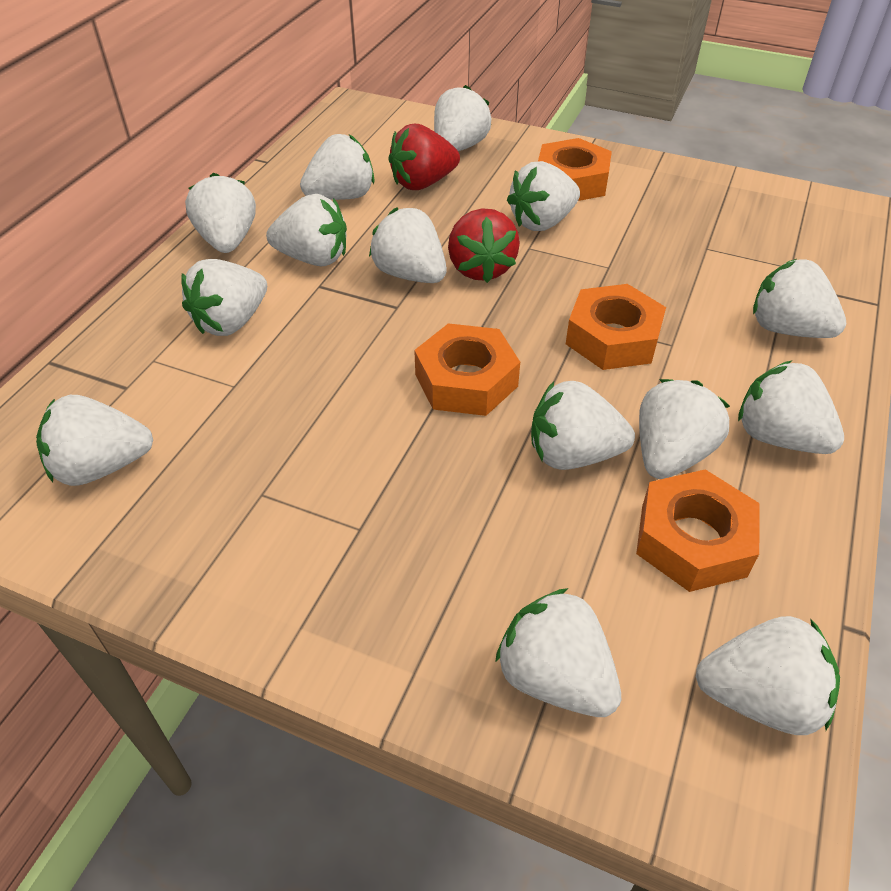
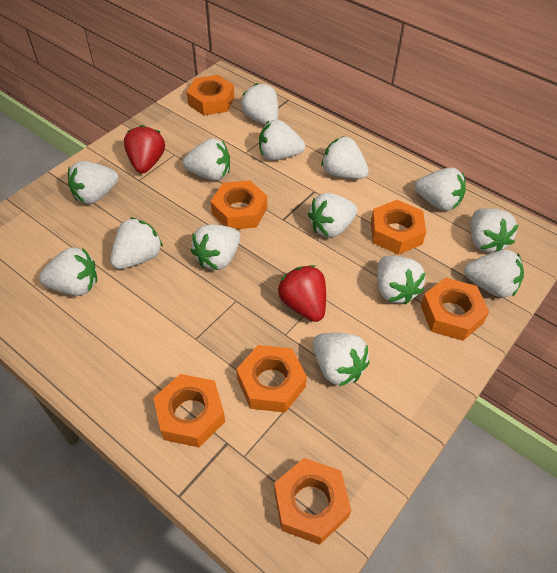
orange nut: 4 -> 7

